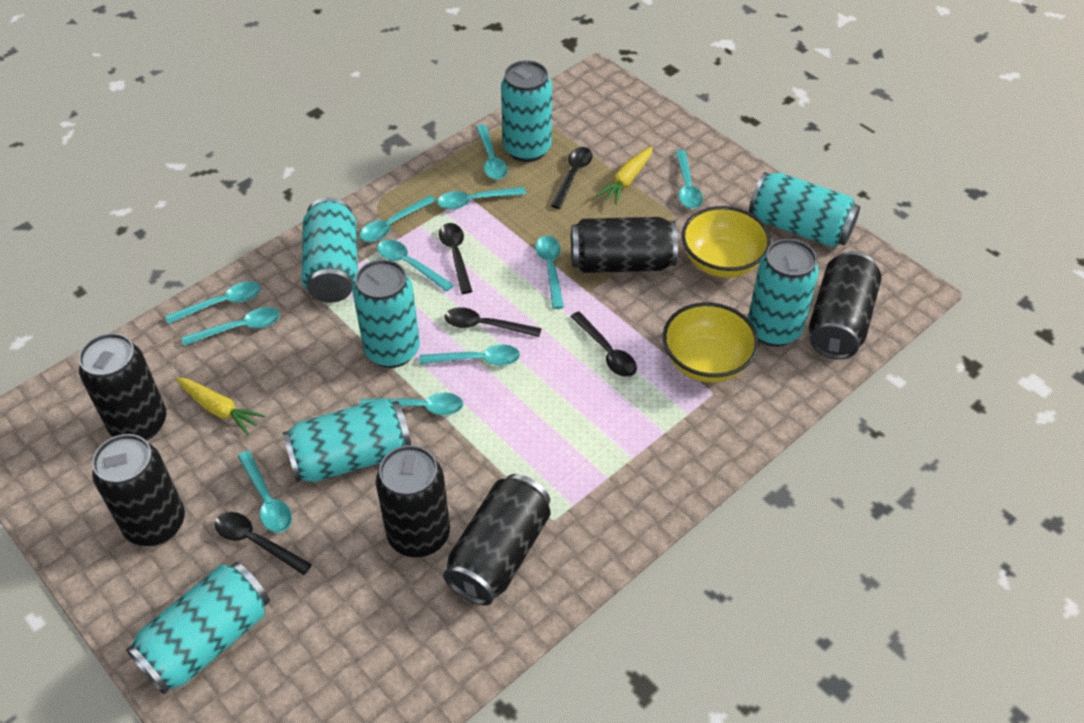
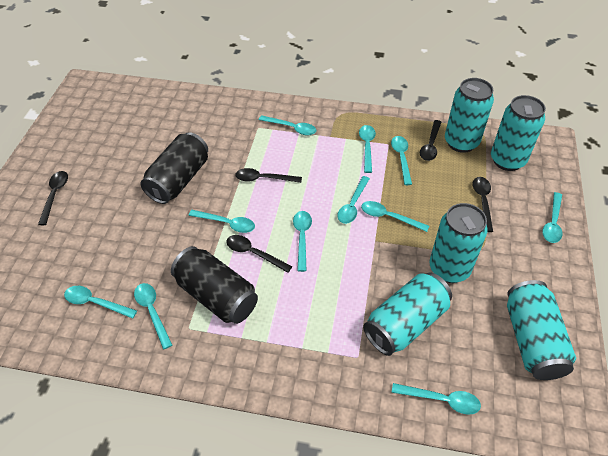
black can: 6 -> 2
turquoise can: 7 -> 5
yellow bowl: 2 -> 0
yellow carrot: 2 -> 0

